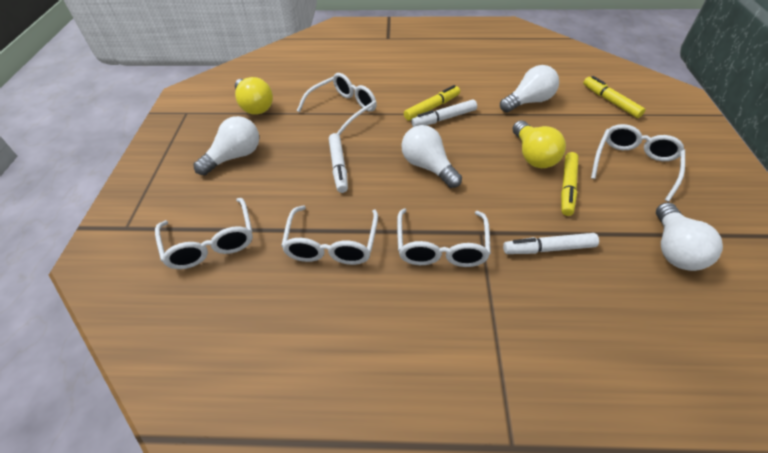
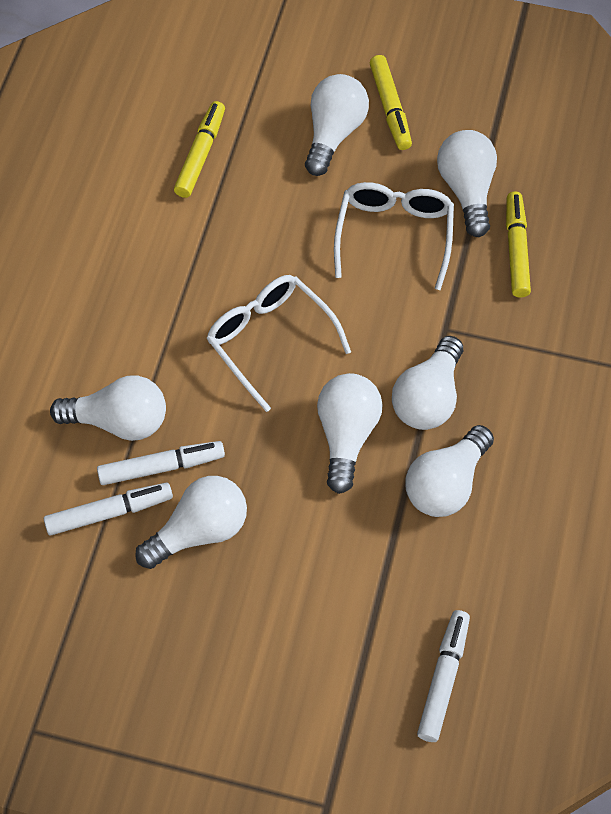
white glasses: 5 -> 2
white light bulb: 4 -> 7
yellow light bulb: 2 -> 0

